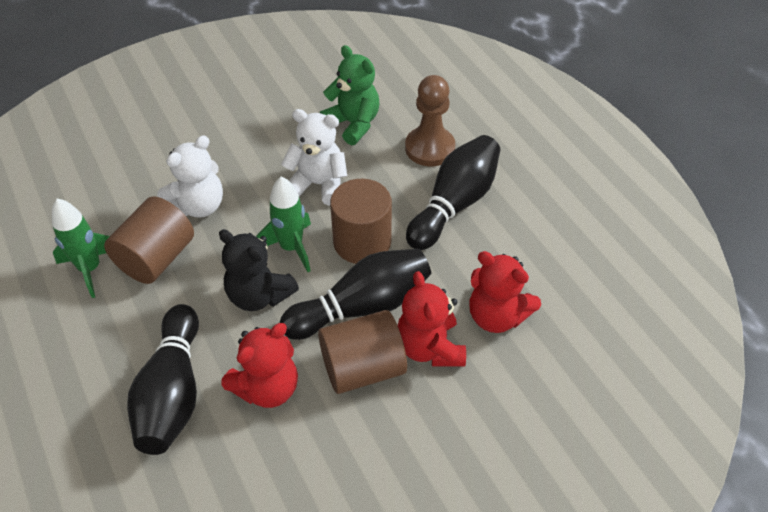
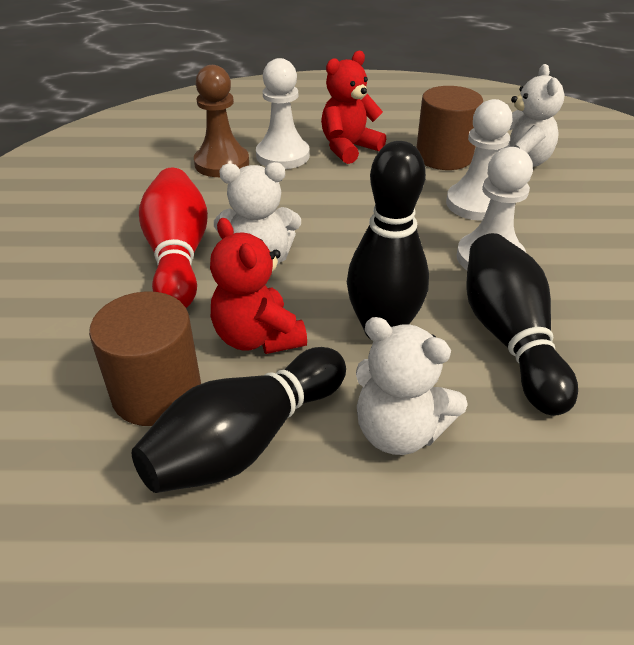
black teddy bear: 1 -> 0
brown cylinder: 3 -> 2
green rocket: 2 -> 0
green teddy bear: 1 -> 0
red bowling pin: 0 -> 1
red teddy bear: 3 -> 2
white pawn: 0 -> 3
white teddy bear: 2 -> 3

